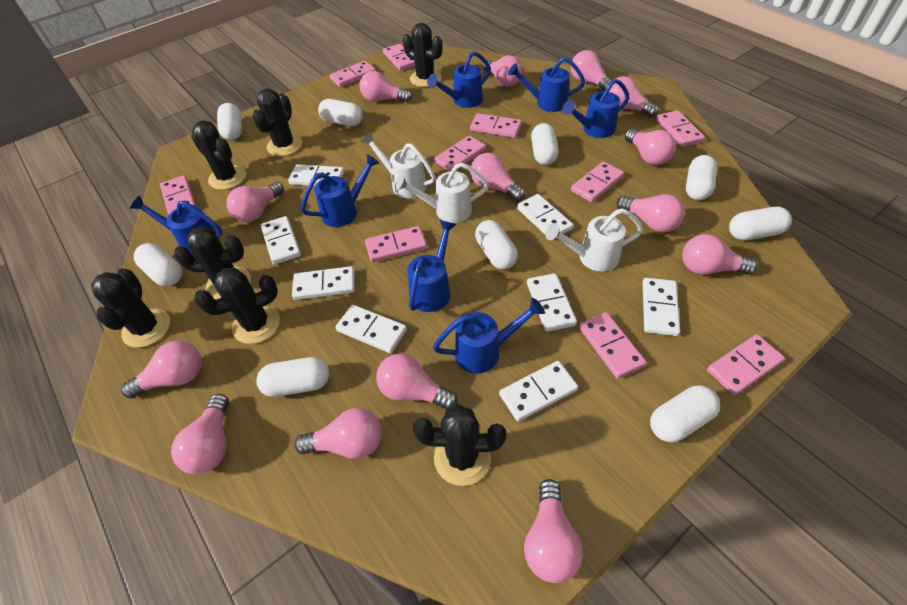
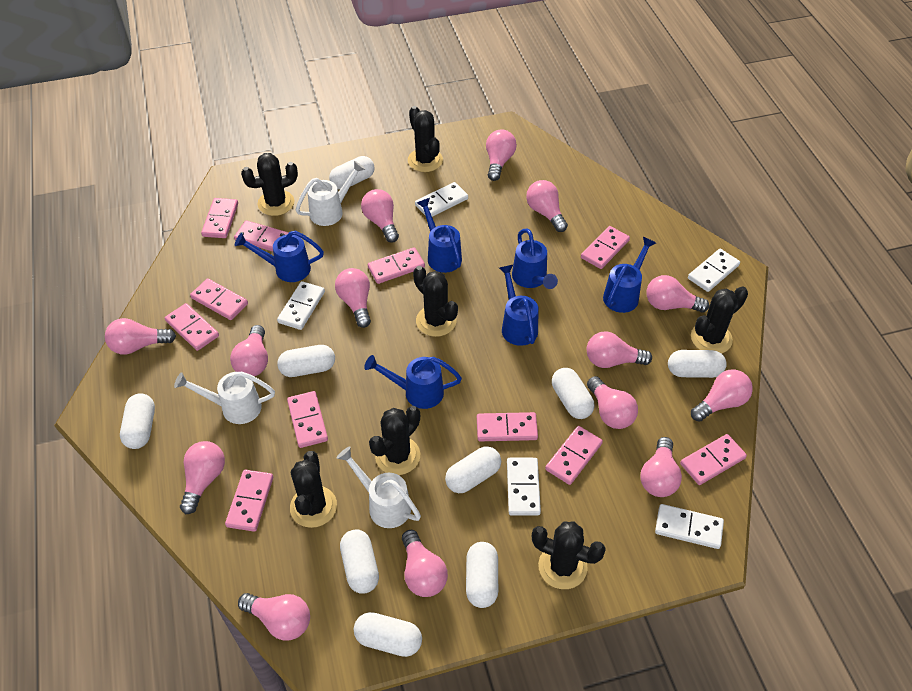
blue watering can: 7 -> 6
pink domino: 10 -> 11
white domino: 8 -> 5

